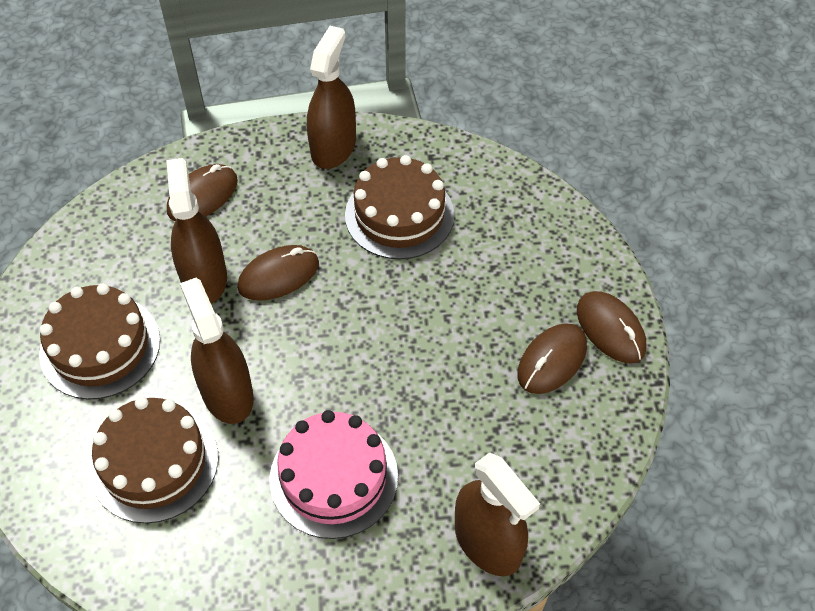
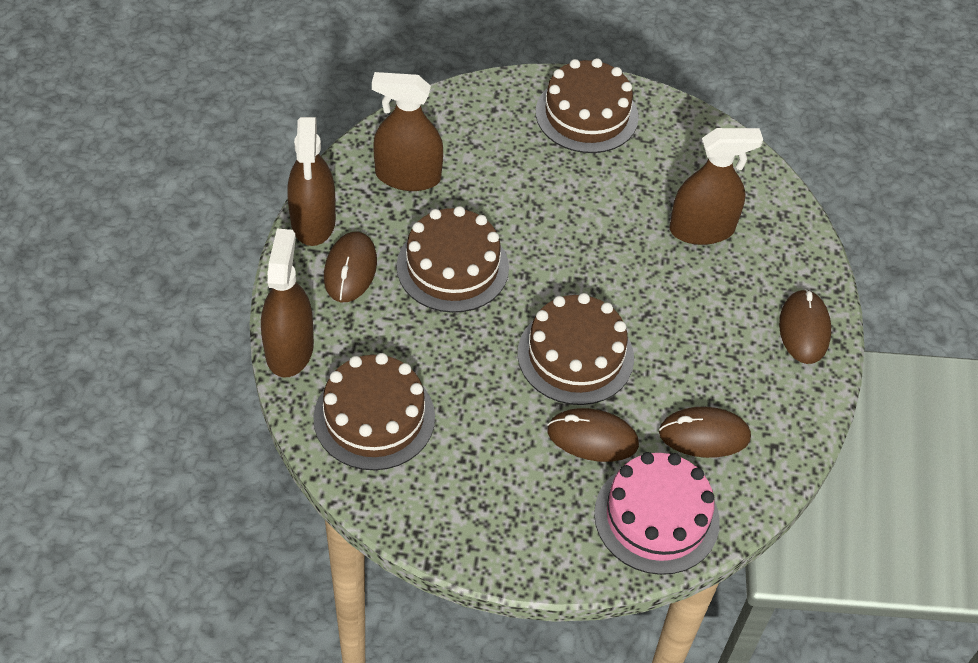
brown cake: 3 -> 4

